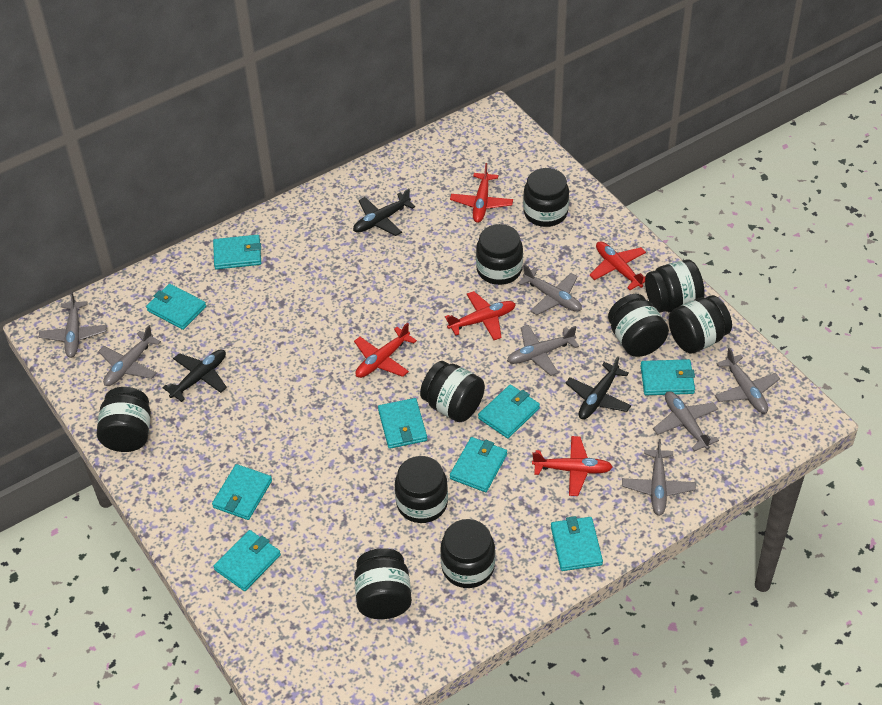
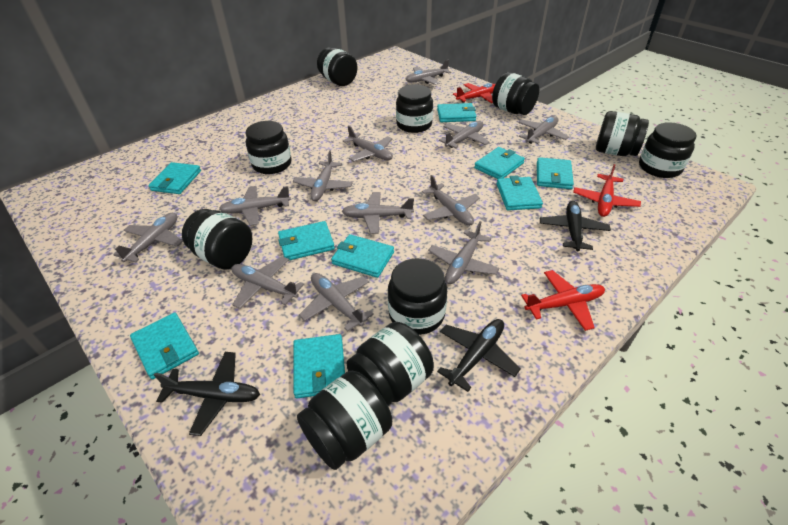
grey plane: 7 -> 12
red plane: 5 -> 3

